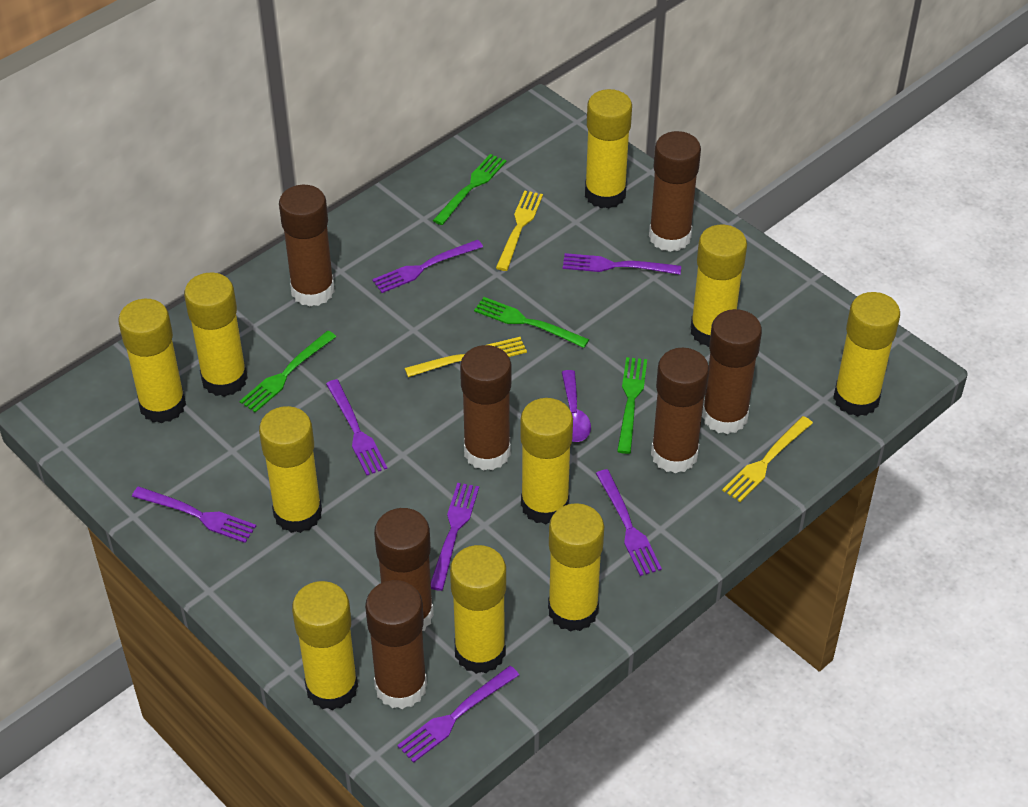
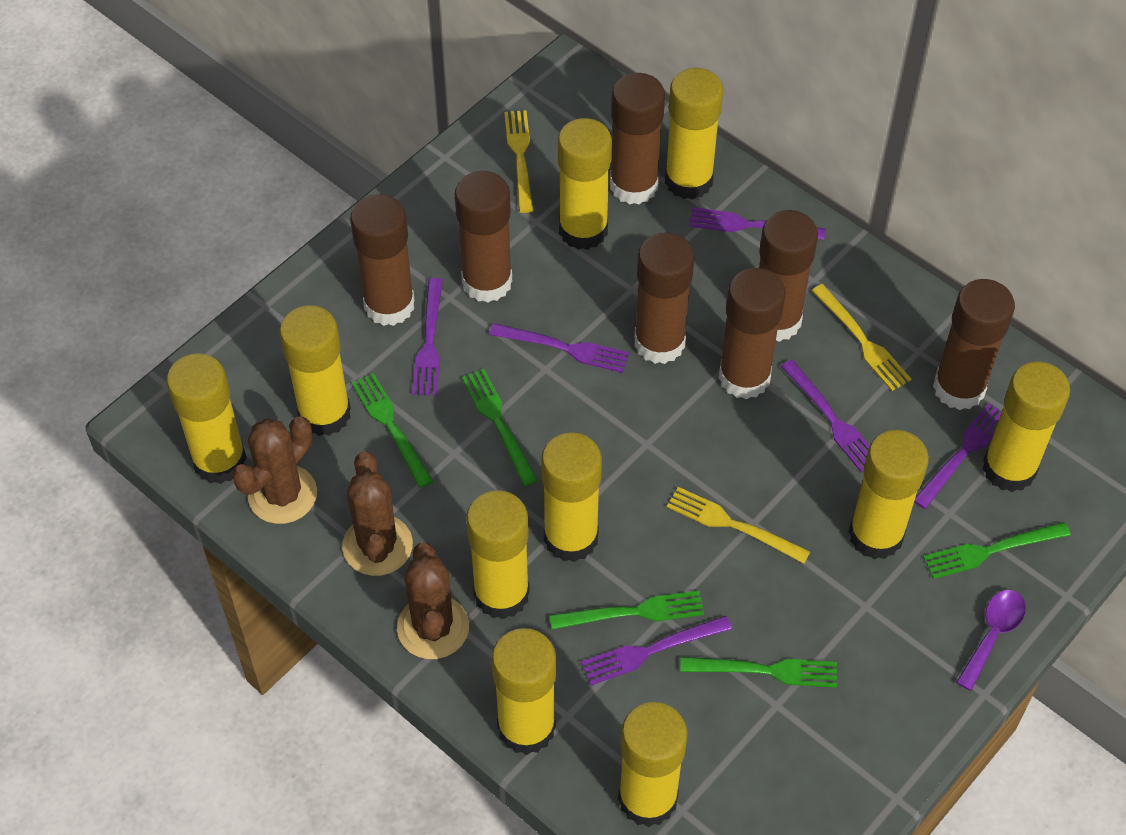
brown cactus: 0 -> 3
green fork: 4 -> 5
purple fork: 7 -> 6

